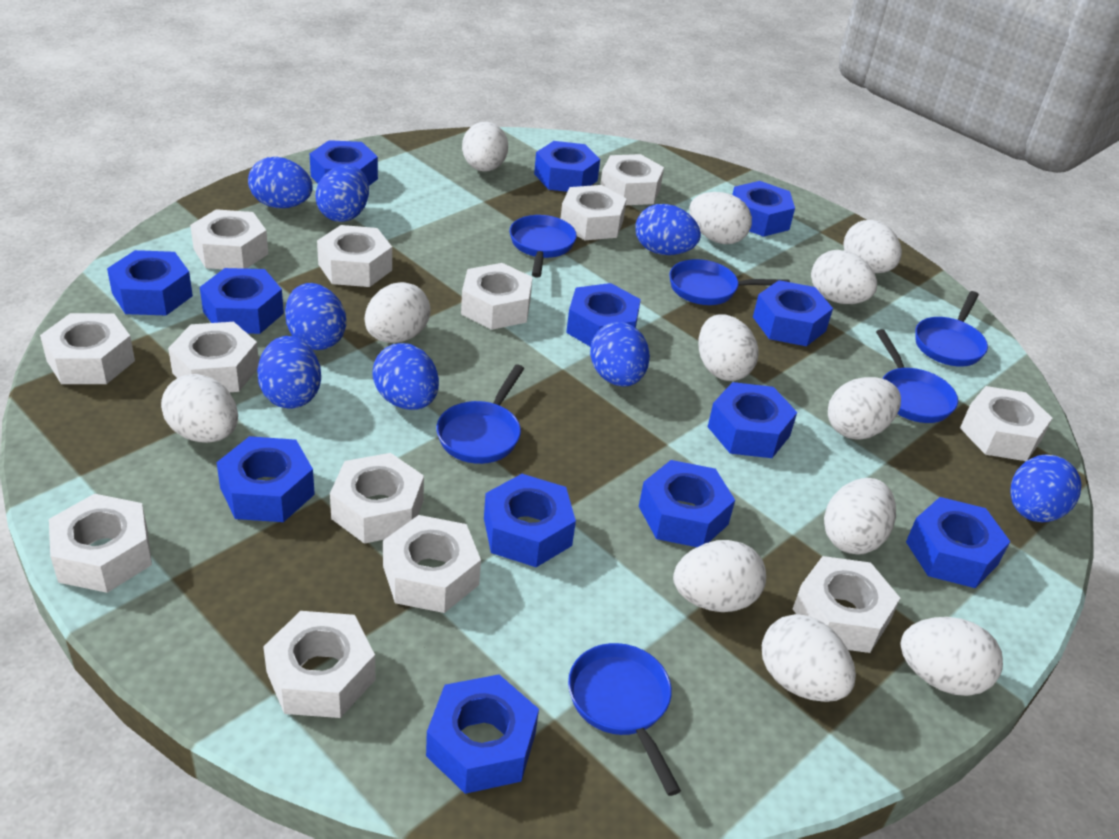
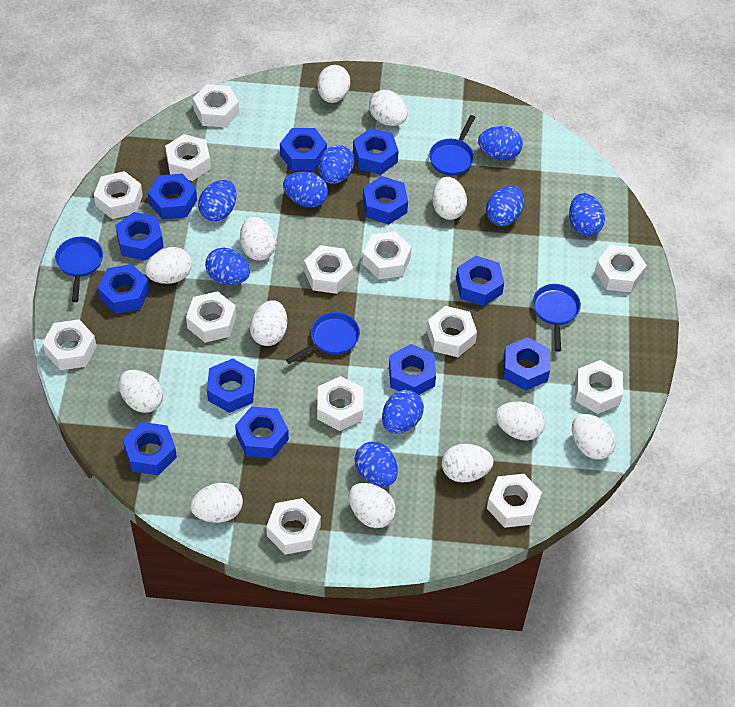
blue egg: 8 -> 9
blue nut: 13 -> 12
blue pan: 6 -> 4

